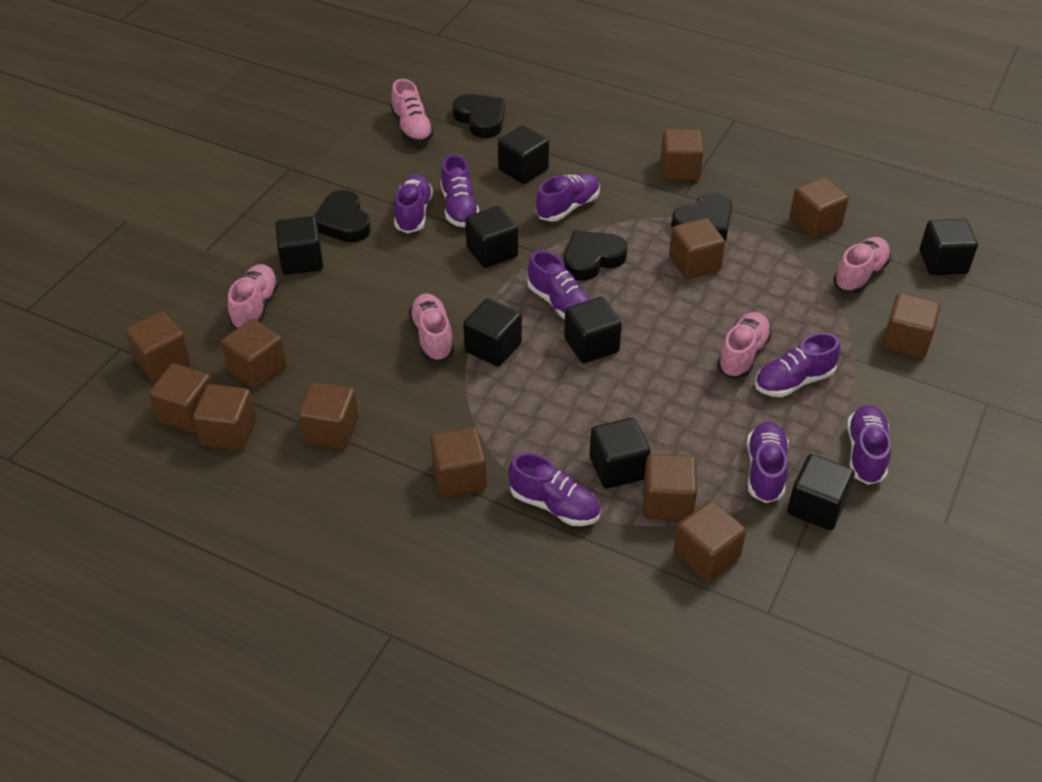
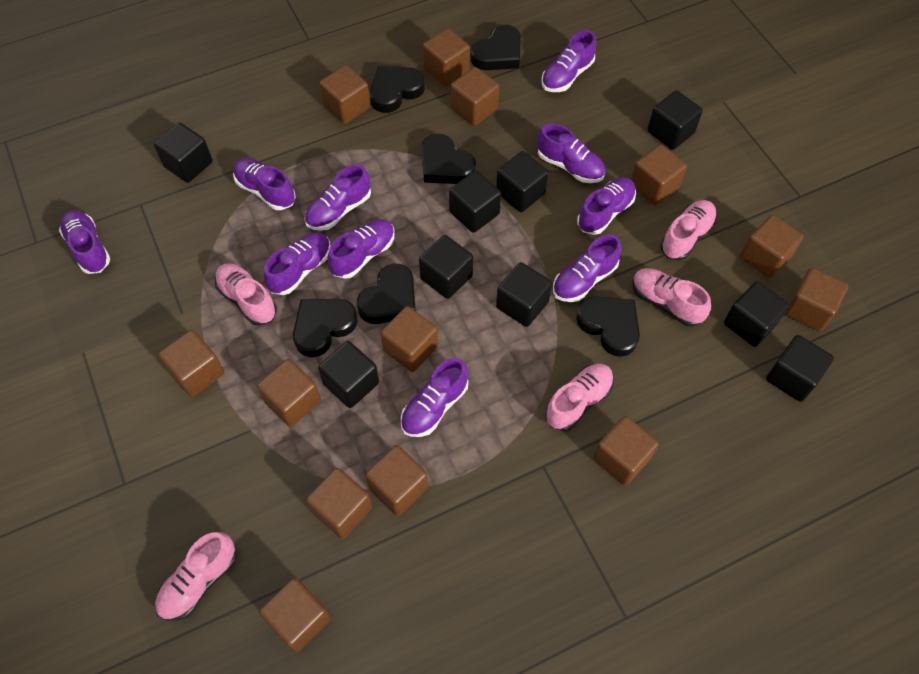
black cube: 8 -> 9
black heart: 4 -> 6
brown cube: 12 -> 13
purple shoe: 8 -> 10

